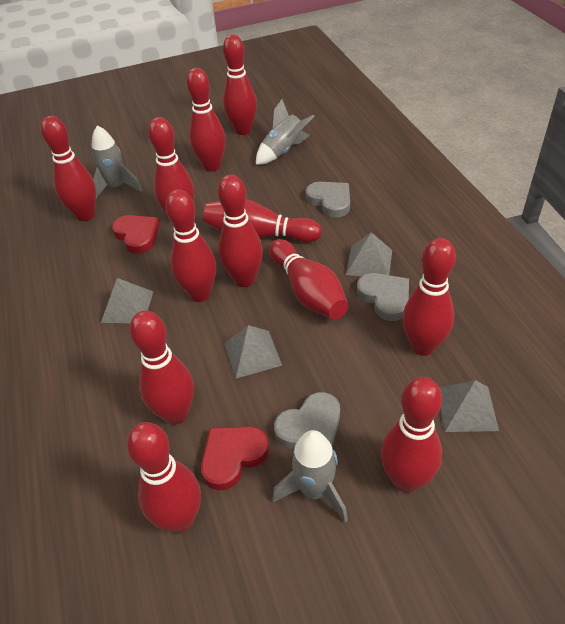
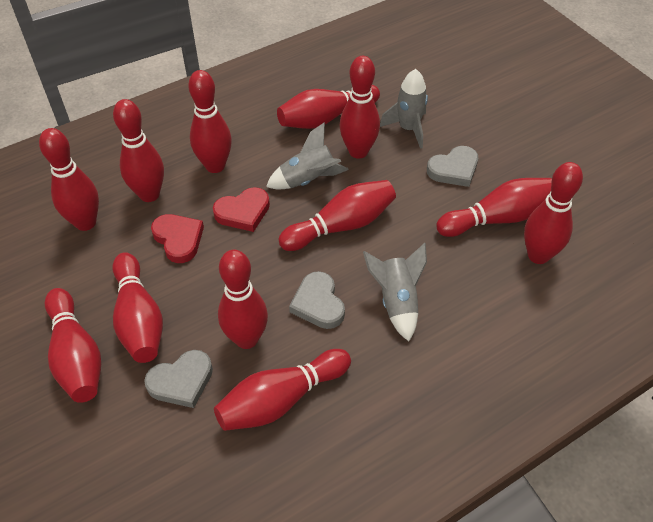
grey pyramid: 4 -> 0

